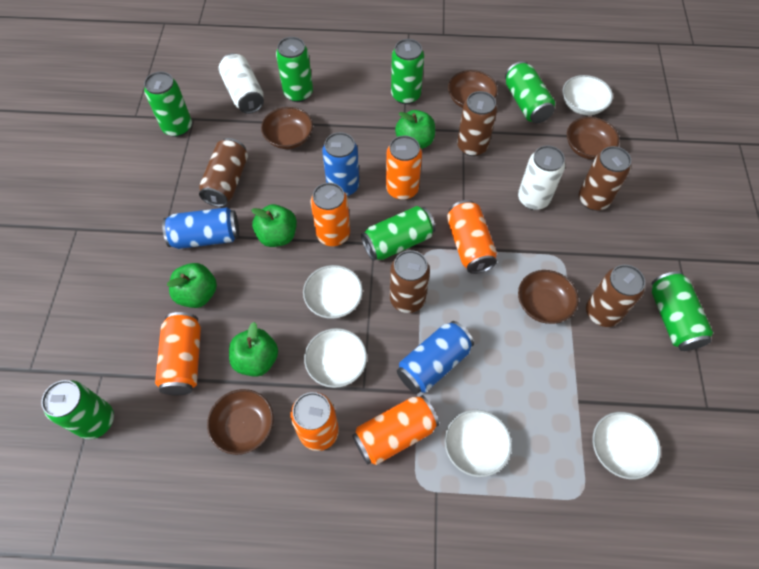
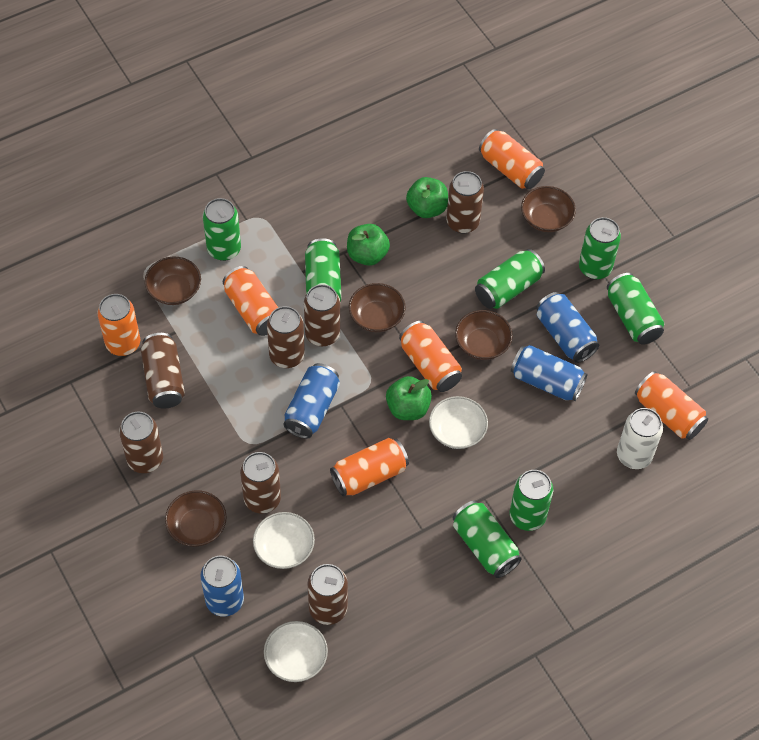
blue can: 3 -> 4
brown can: 5 -> 7
green apple: 4 -> 3
white bowl: 5 -> 3
white can: 2 -> 1

